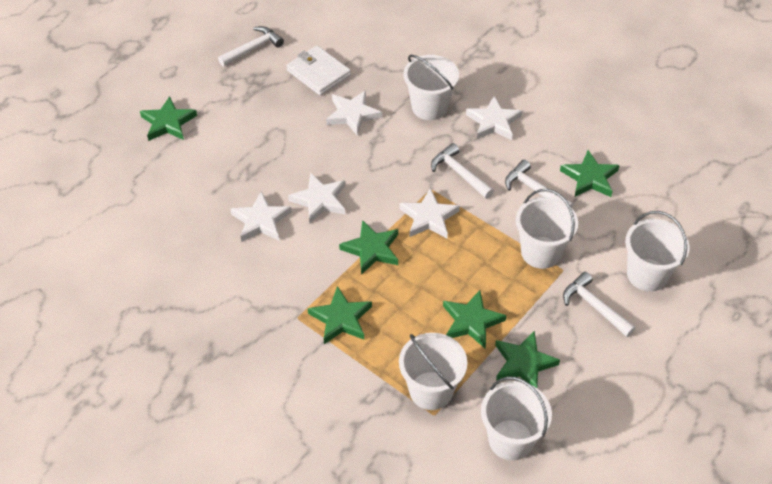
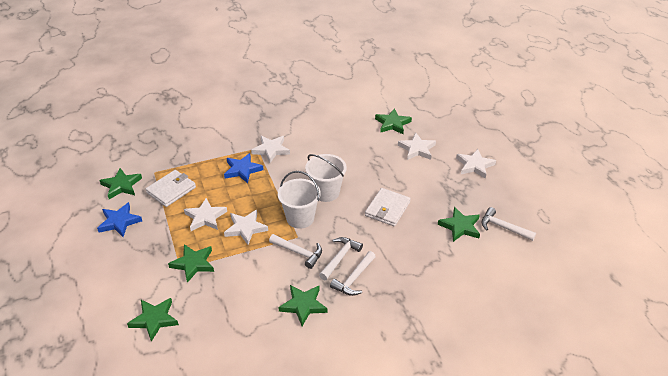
blue star: 0 -> 2
white bucket: 5 -> 2
white wallet: 1 -> 2

